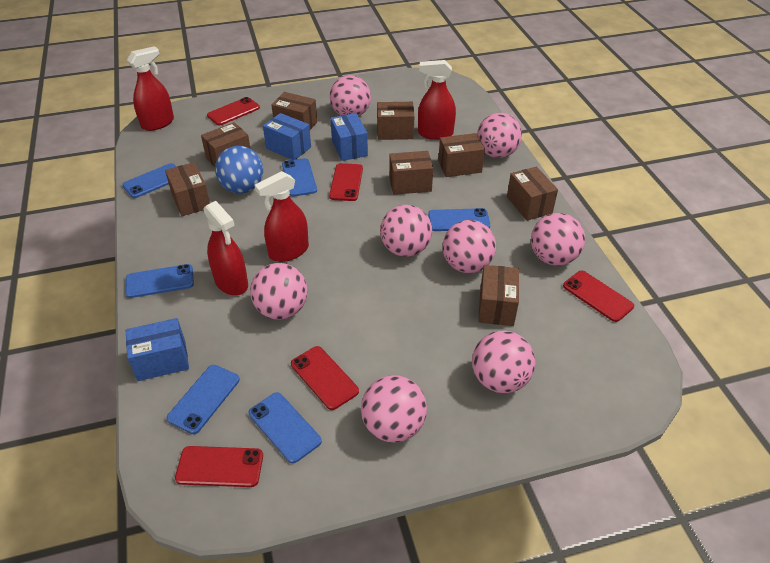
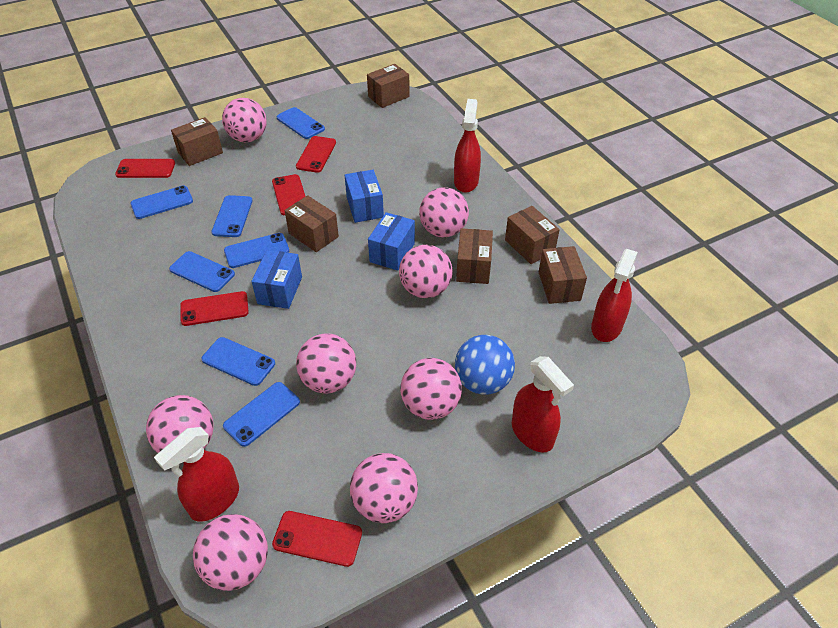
blue phone: 6 -> 7
brown box: 8 -> 6

